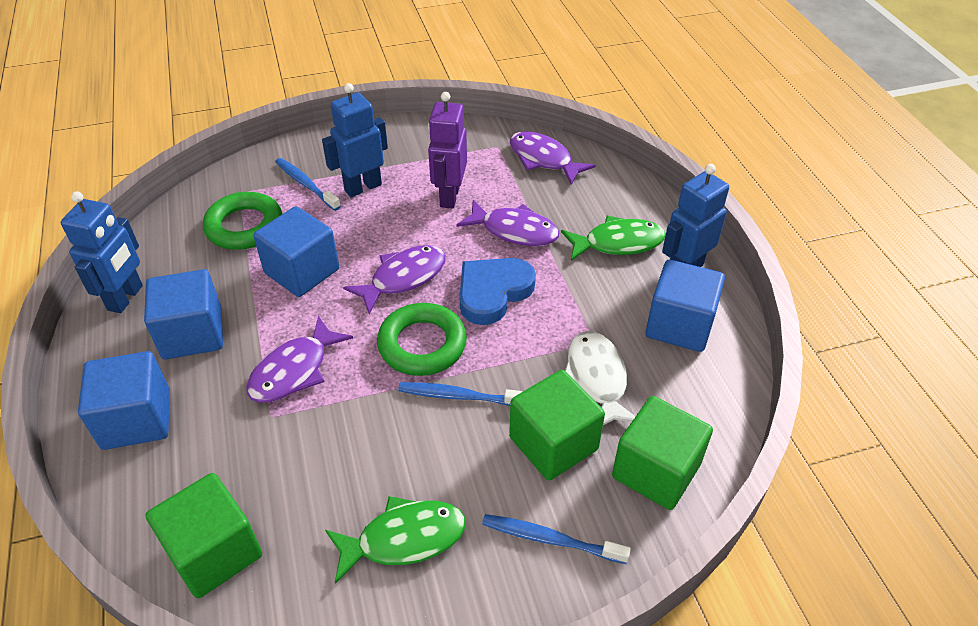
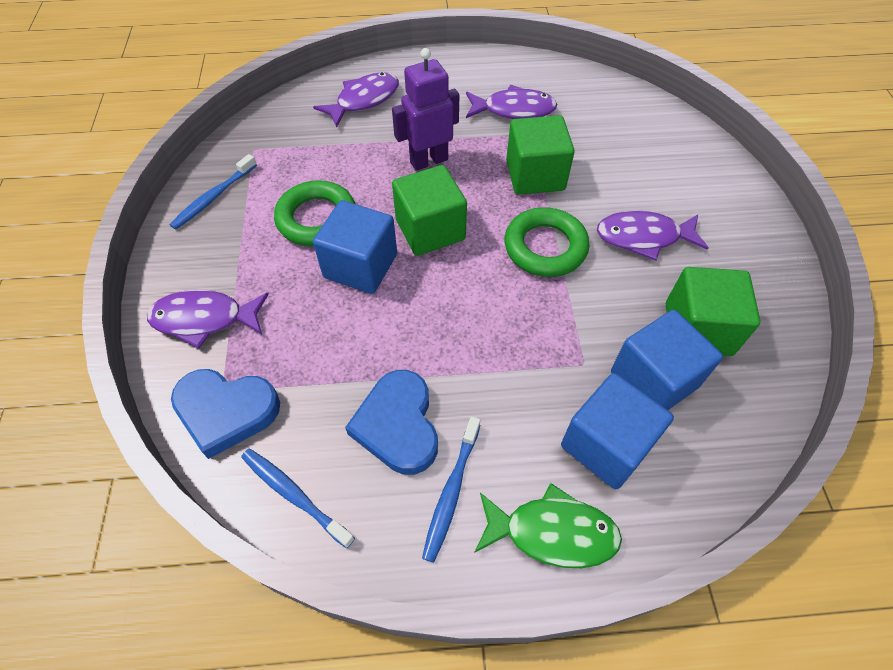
blue cube: 4 -> 3
blue heart: 1 -> 2
blue robot: 3 -> 0
green fish: 2 -> 1
white fish: 1 -> 0

